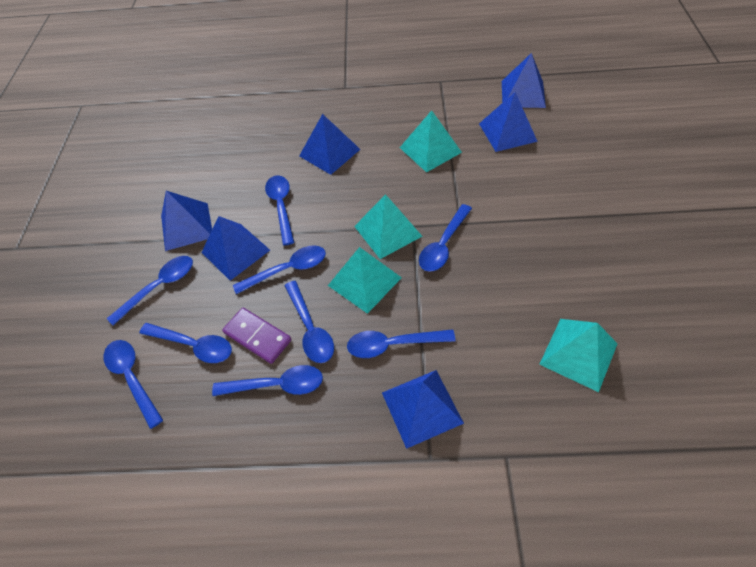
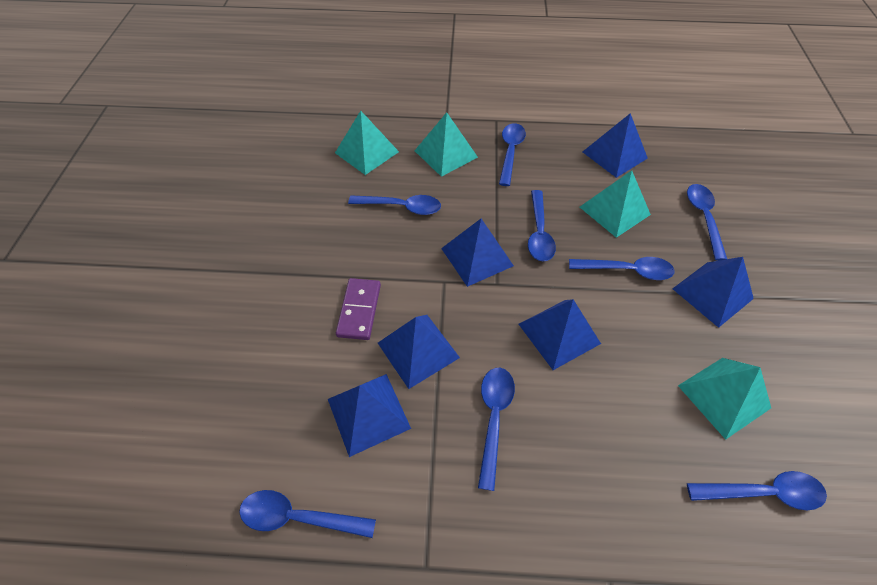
blue spoon: 9 -> 8

